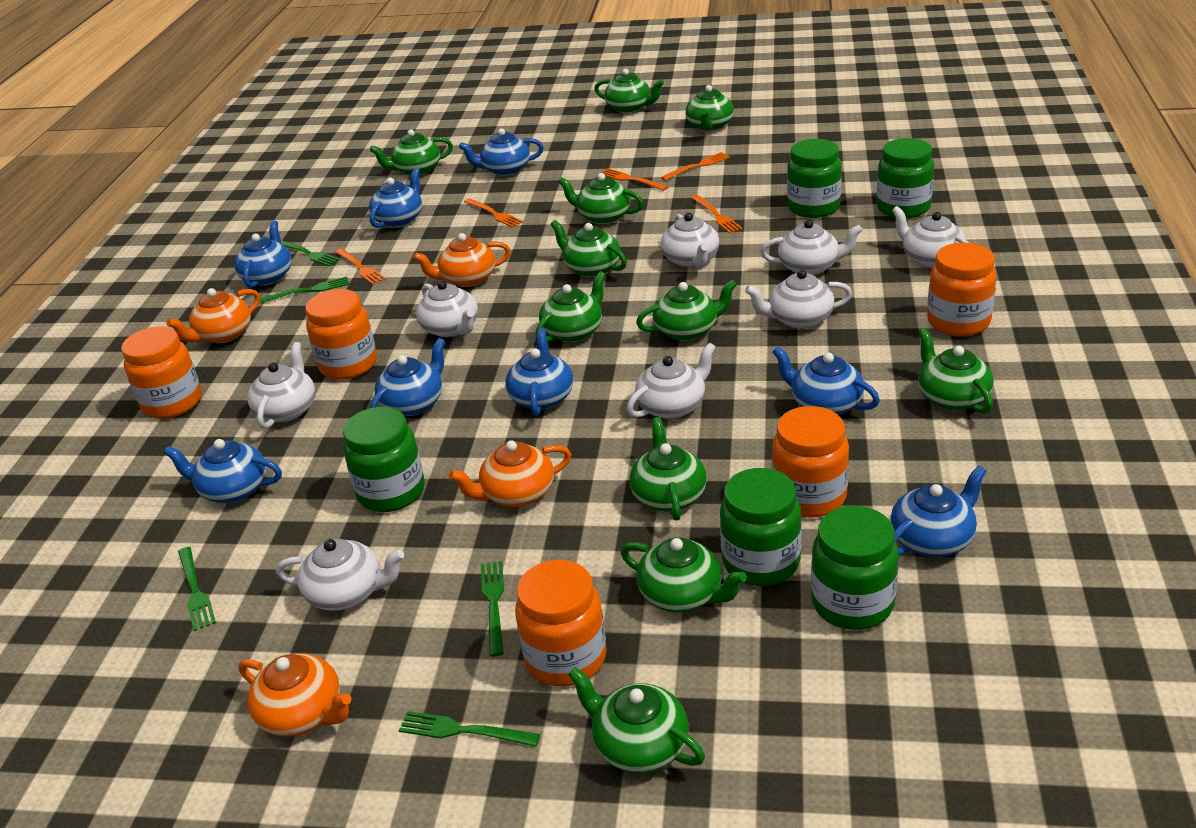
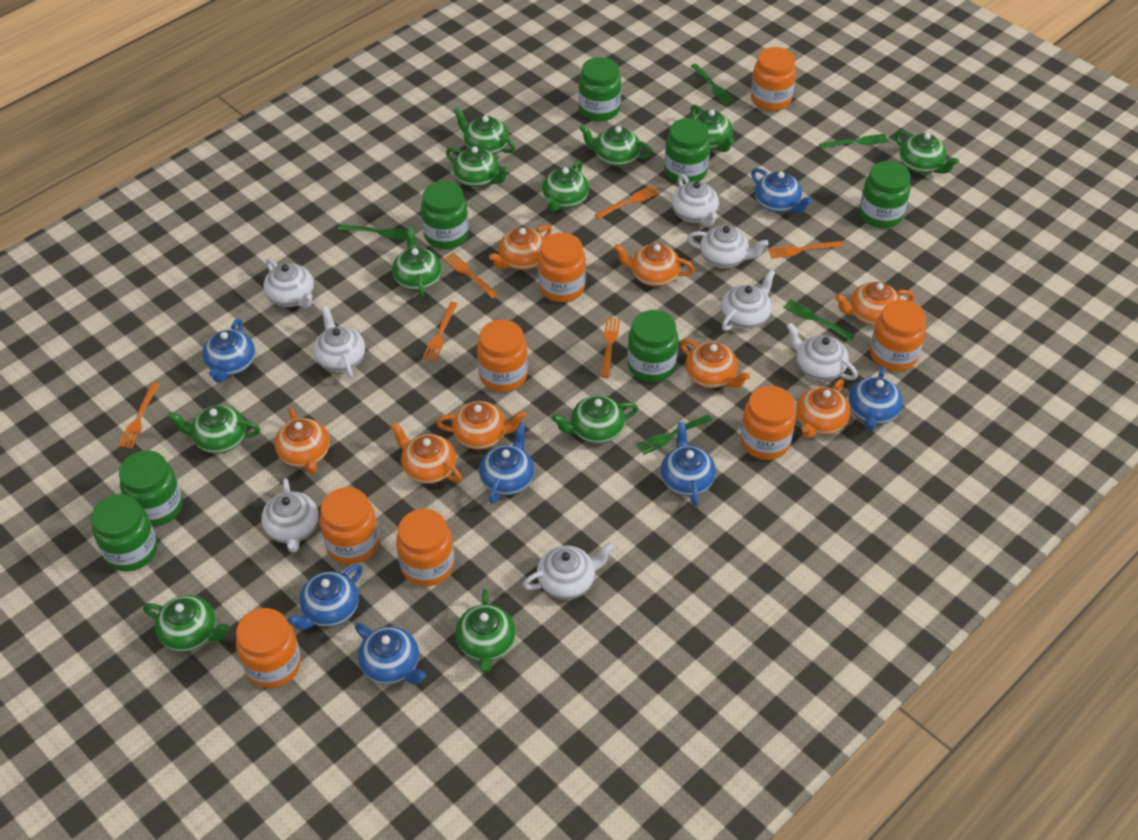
blue teapot: 8 -> 7
green jar: 5 -> 7
orange fork: 5 -> 6
orange jar: 5 -> 8
orange teapot: 4 -> 8

